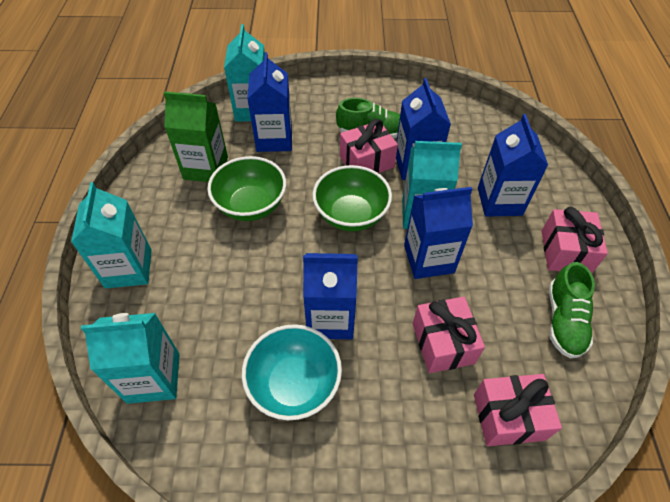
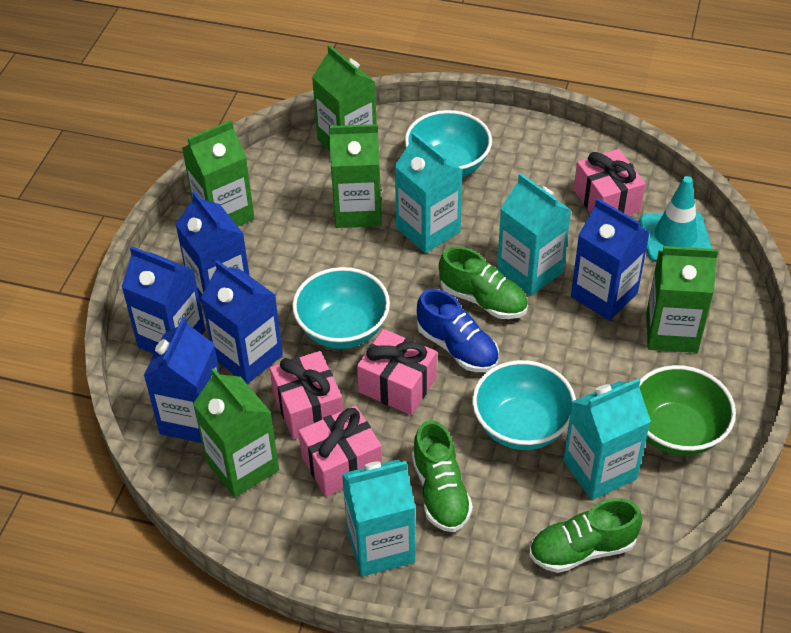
blue shoe: 0 -> 1
green bowl: 2 -> 1
green carton: 1 -> 5
green shoe: 2 -> 3
turquoise bowl: 1 -> 3
turquoise traffic cone: 0 -> 1

